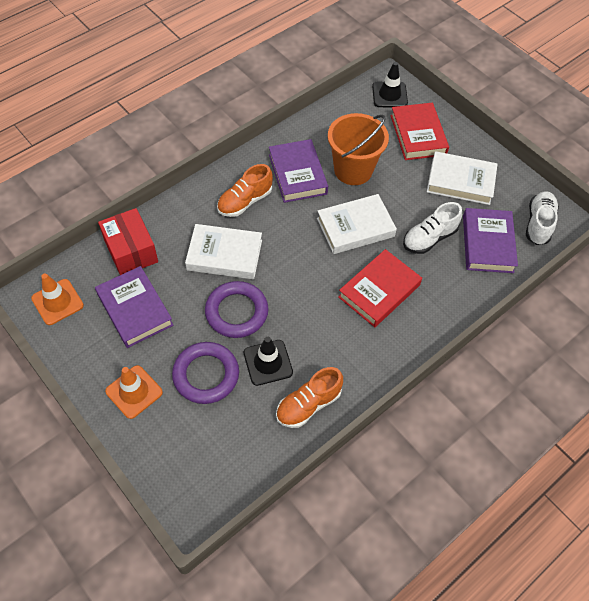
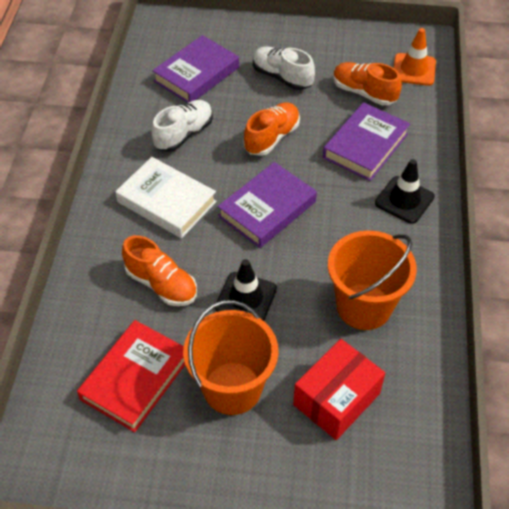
orange bucket: 1 -> 2
orange shoe: 2 -> 3
orange traffic cone: 2 -> 1
purple ring: 2 -> 0
red book: 2 -> 1
white book: 3 -> 1

